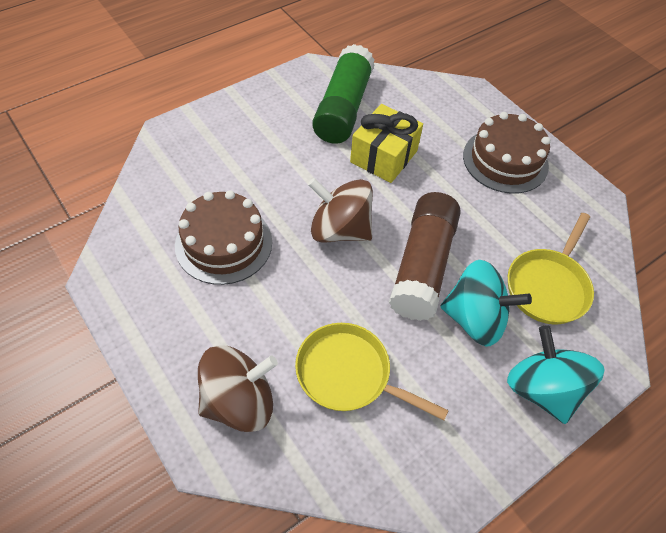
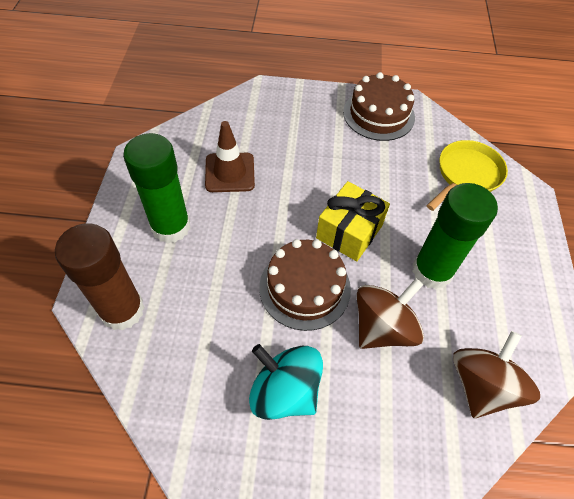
brown traffic cone: 0 -> 1
green glue stick: 1 -> 2
turquoise spinning top: 2 -> 1
yellow pan: 2 -> 1

